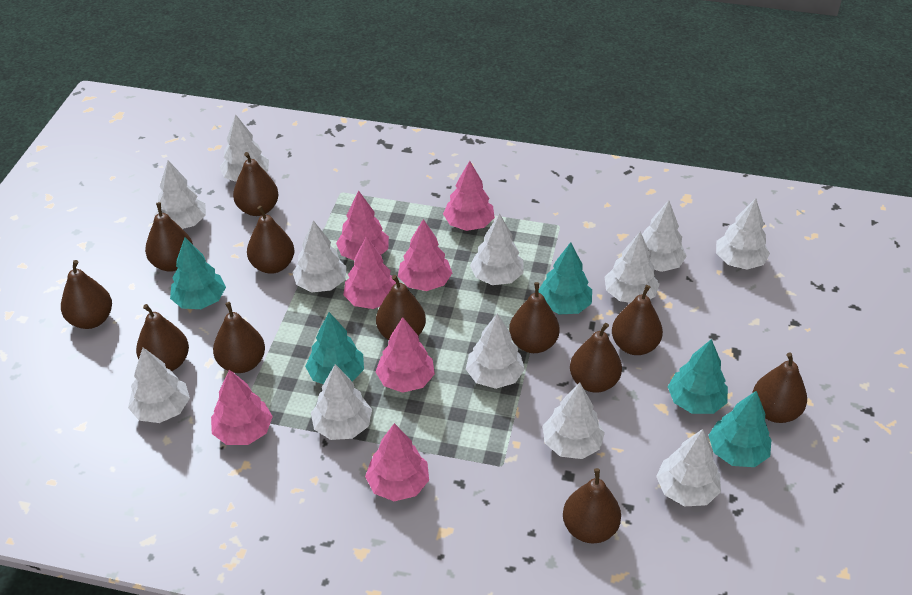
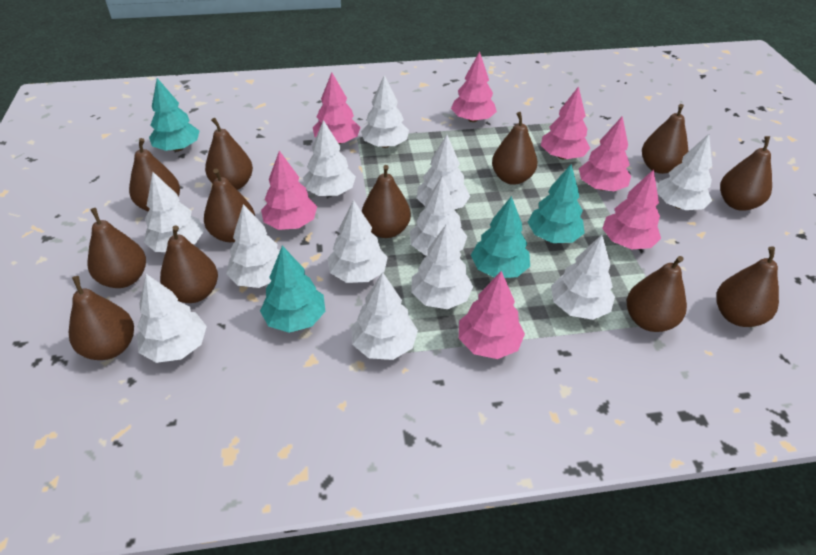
turquoise tree: 5 -> 4

